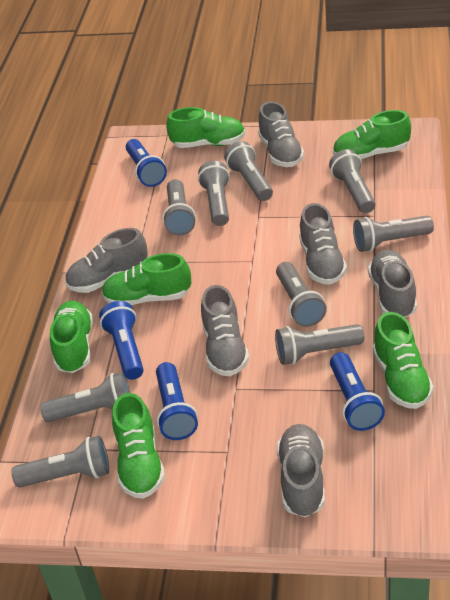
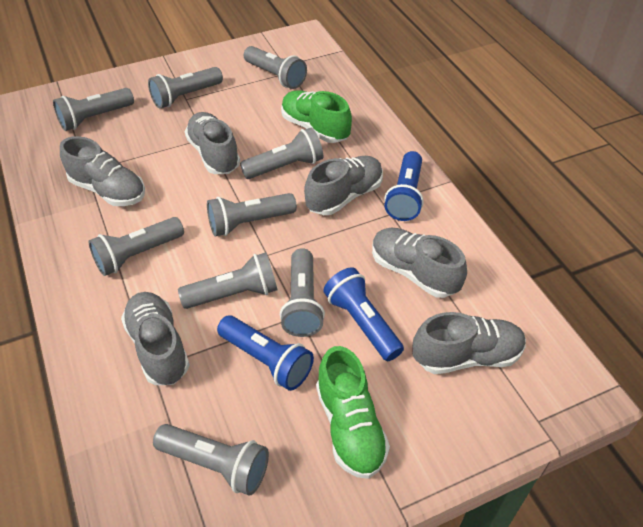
blue flashlight: 4 -> 3
green shoe: 6 -> 2

